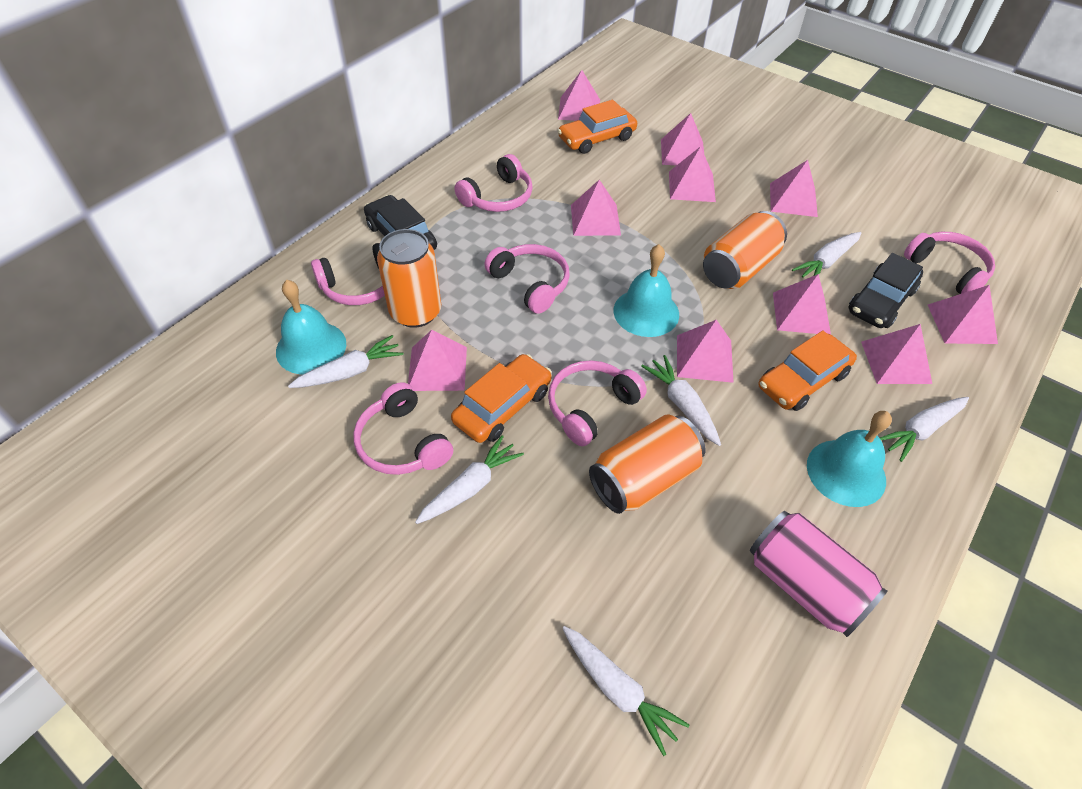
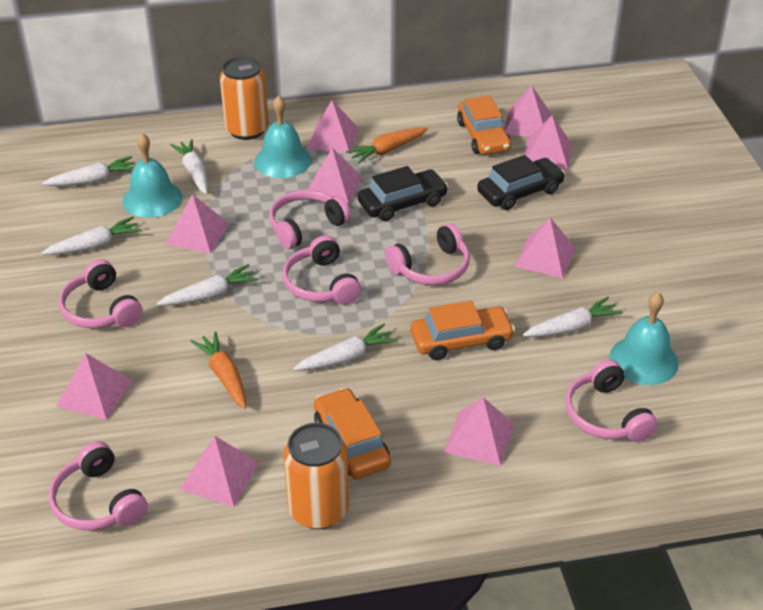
orange can: 3 -> 2
orange carrot: 0 -> 2
pink can: 1 -> 0
pink pyramid: 10 -> 9

